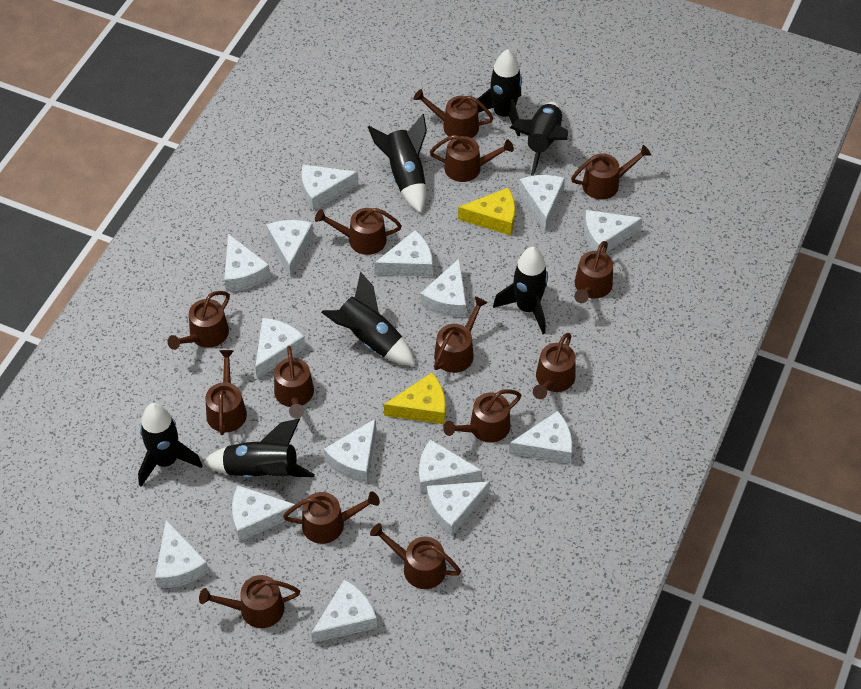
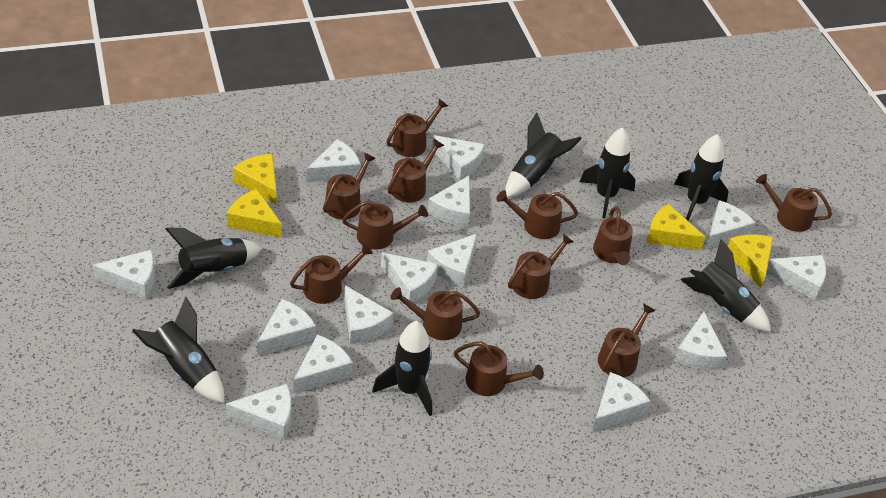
brown watering can: 14 -> 12
white cheese: 15 -> 14
yellow cheese: 2 -> 4

